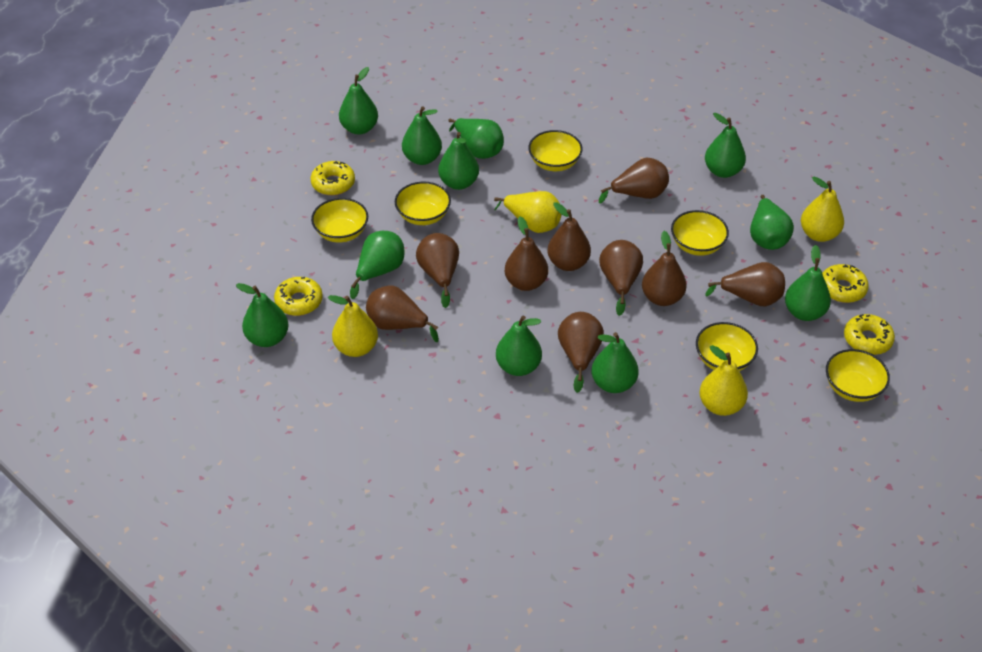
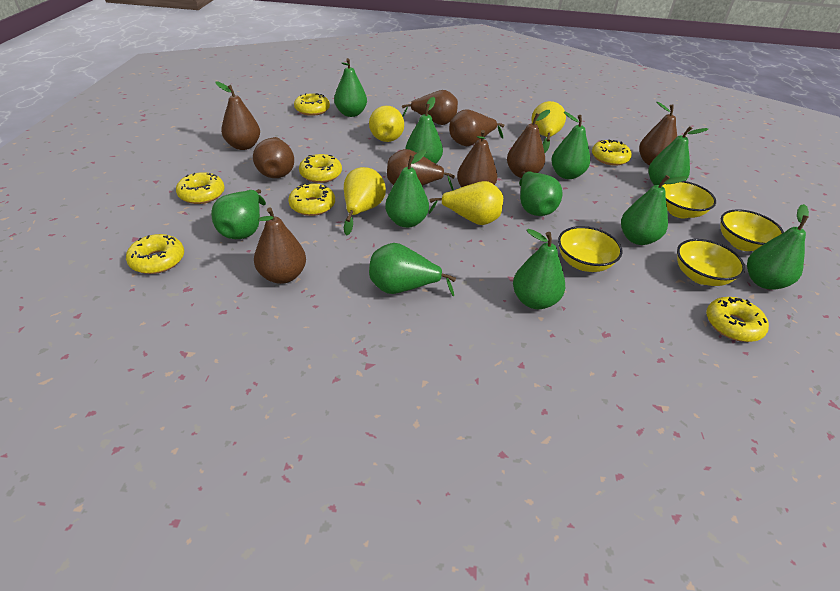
yellow bowl: 6 -> 4
yellow donut: 4 -> 7

